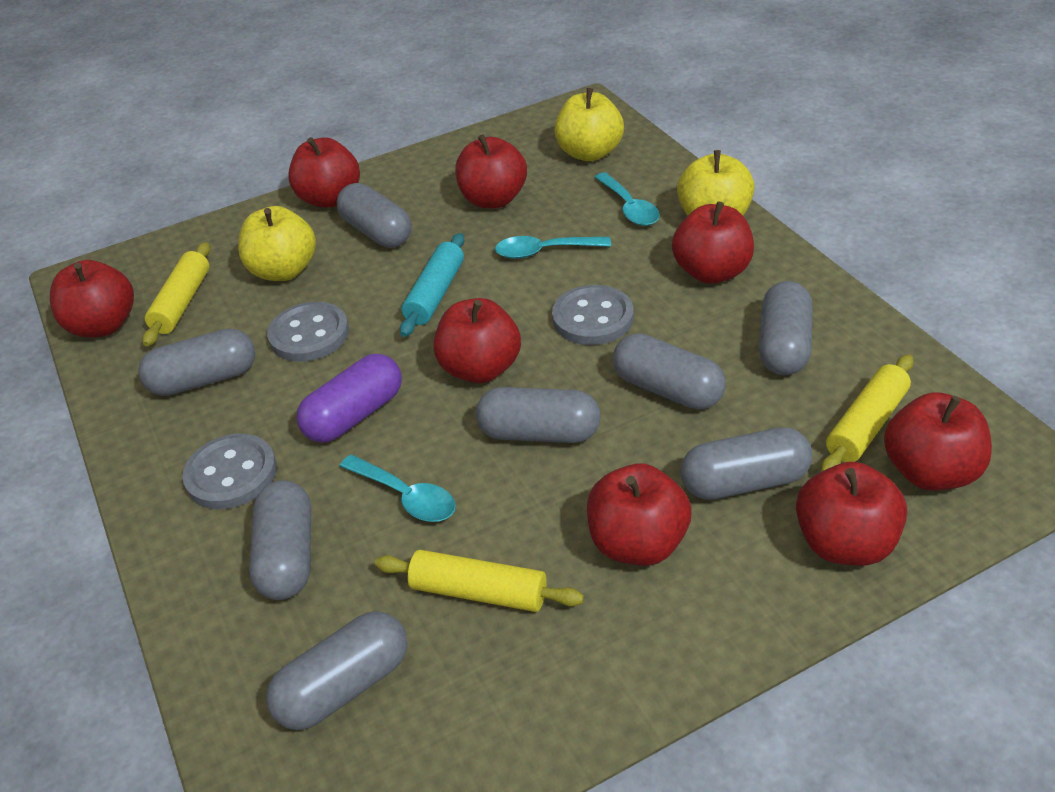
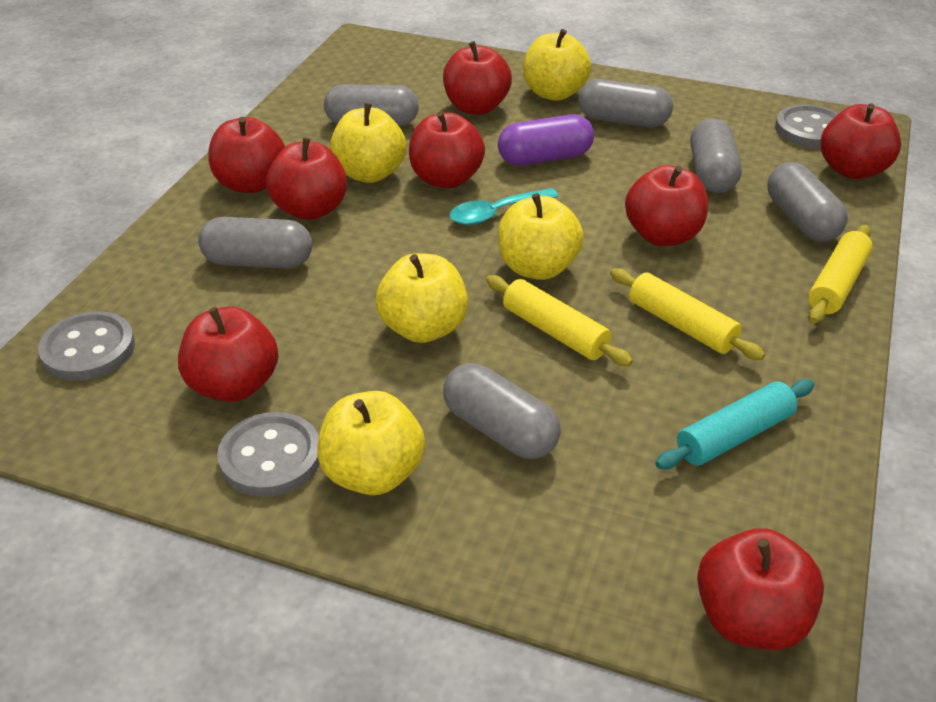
grey capsule: 8 -> 6
turquoise spoon: 3 -> 1
yellow apple: 3 -> 5

